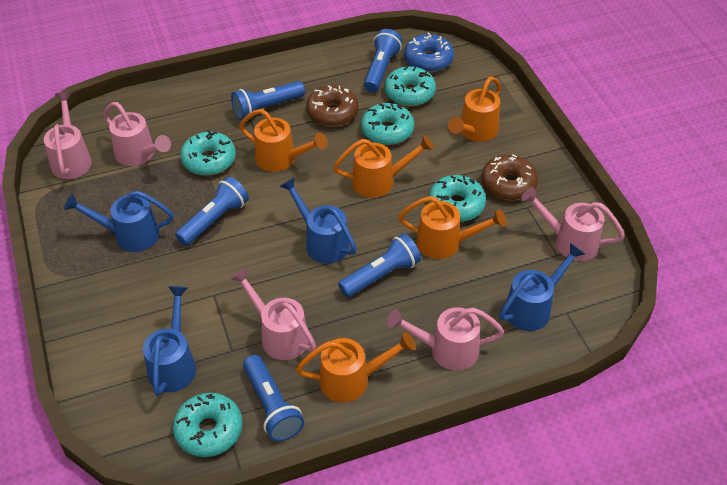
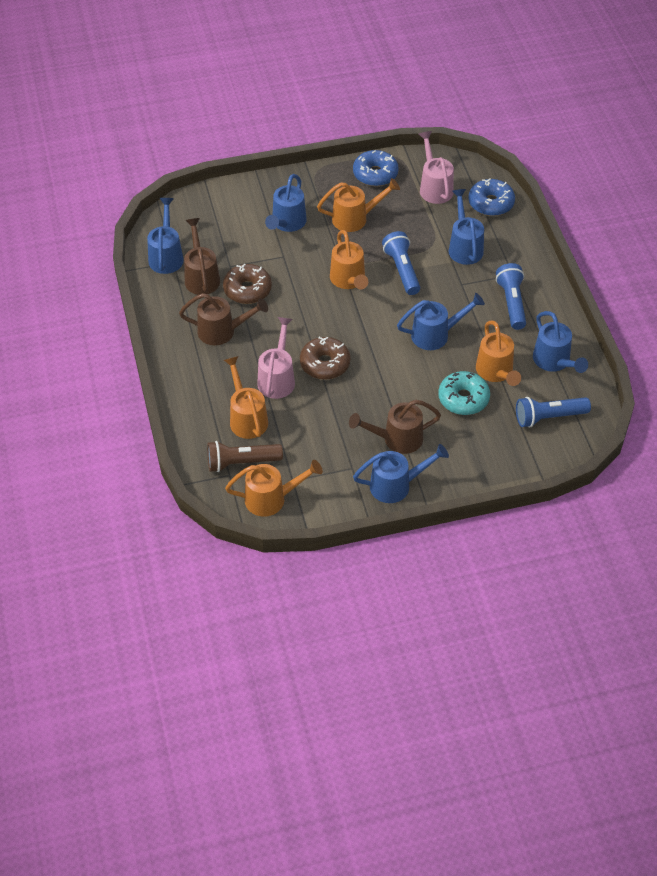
blue donut: 1 -> 2
blue flashlight: 5 -> 3
blue watering can: 4 -> 6
brown flashlight: 0 -> 1
brown watering can: 0 -> 3
pink watering can: 5 -> 2
turquoise donut: 5 -> 1

